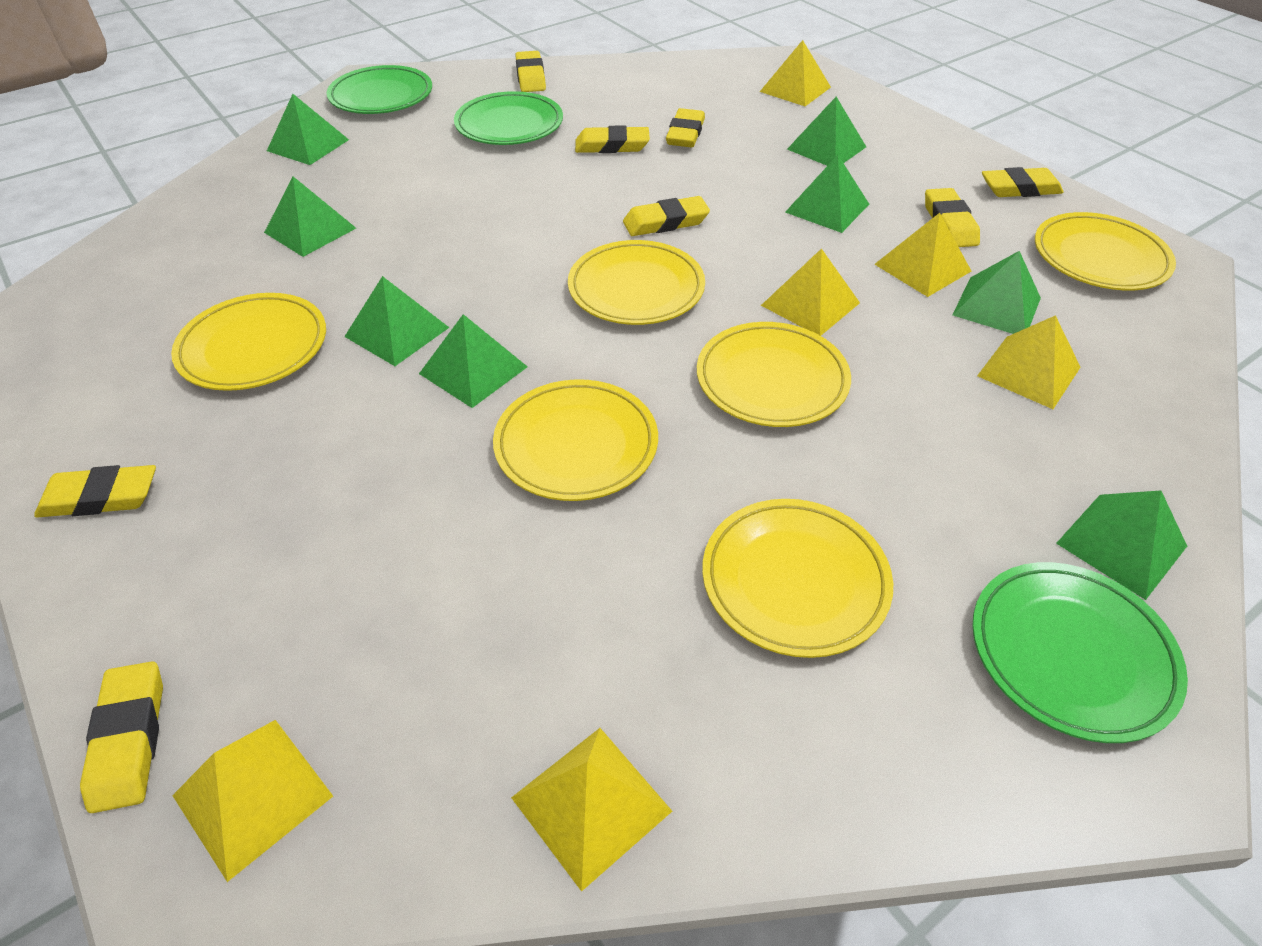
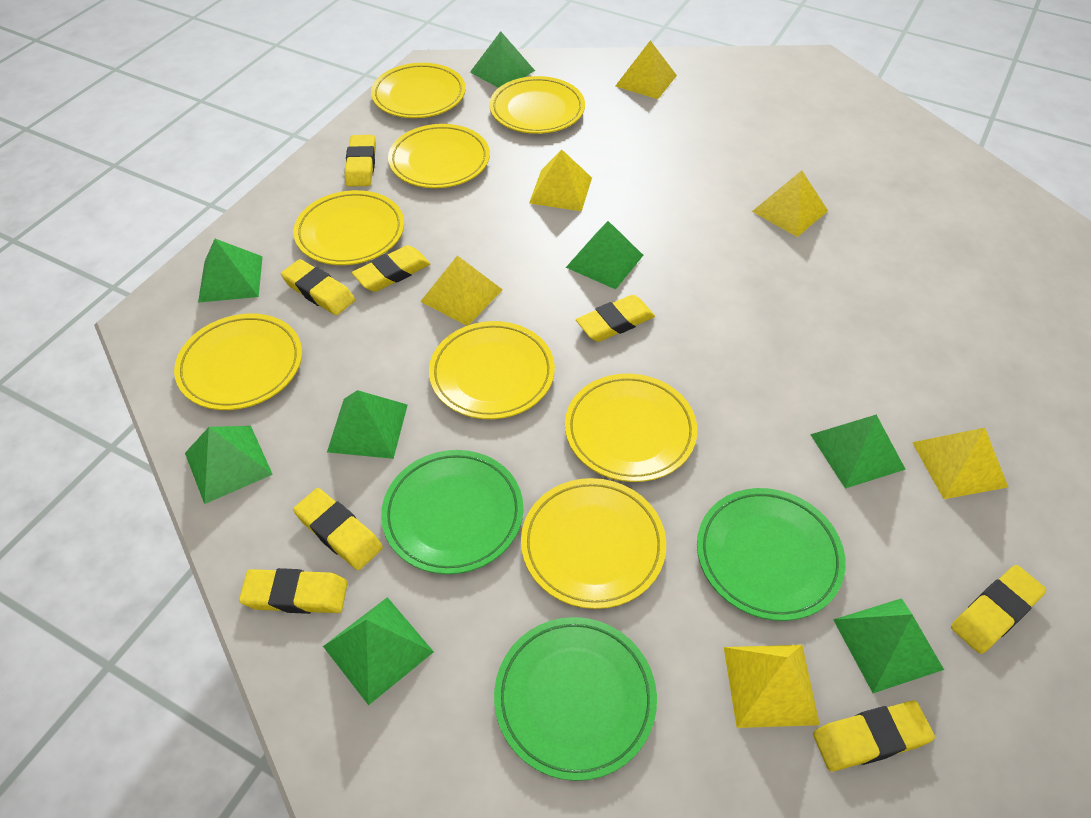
yellow plate: 6 -> 8

